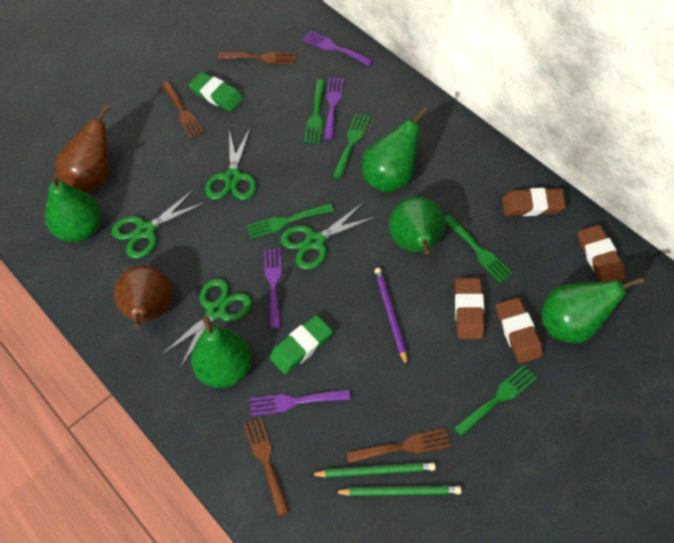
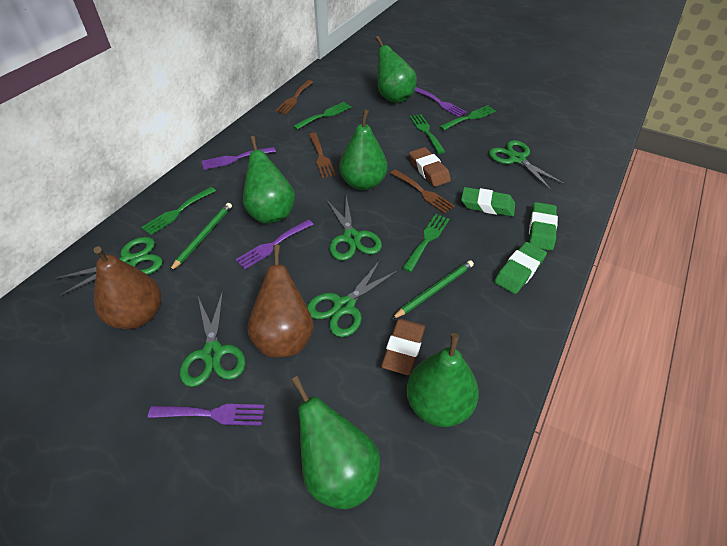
brown eraser: 4 -> 2
brown fork: 4 -> 3
green eraser: 2 -> 3
green scissors: 4 -> 5
purple pencil: 1 -> 0

